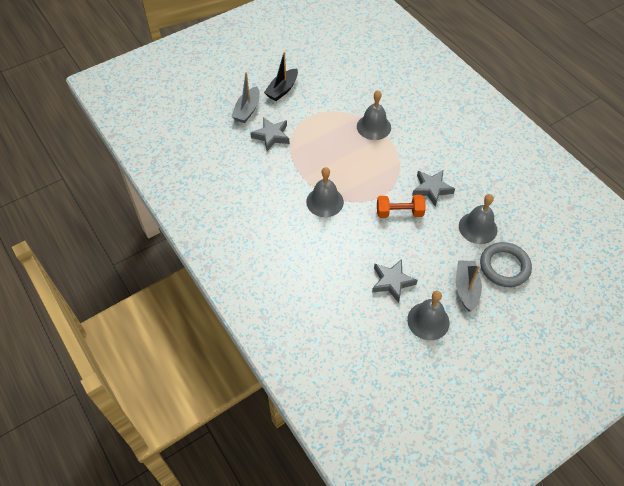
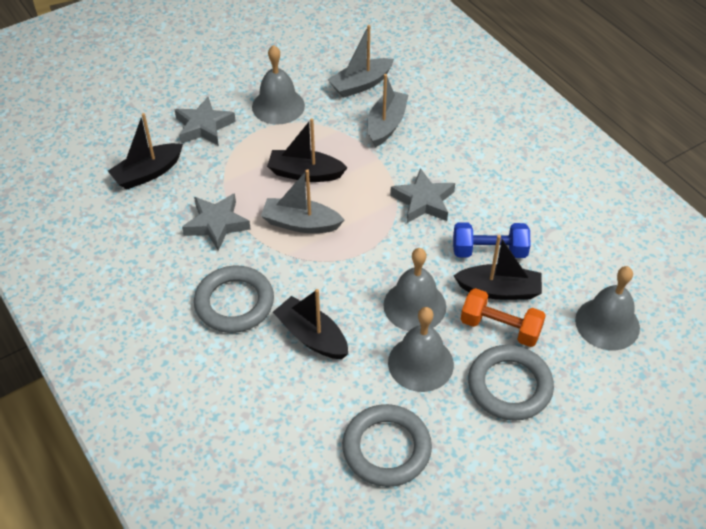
black boat: 1 -> 4
blue dumbbell: 0 -> 1
grey boat: 2 -> 3
grey ring: 1 -> 3

